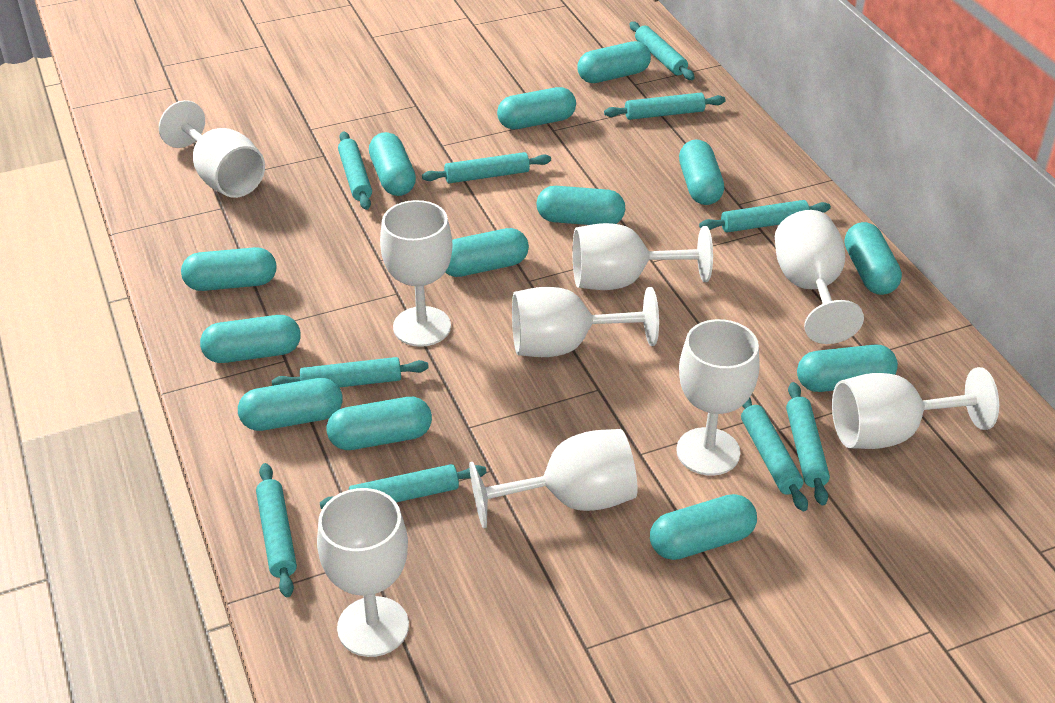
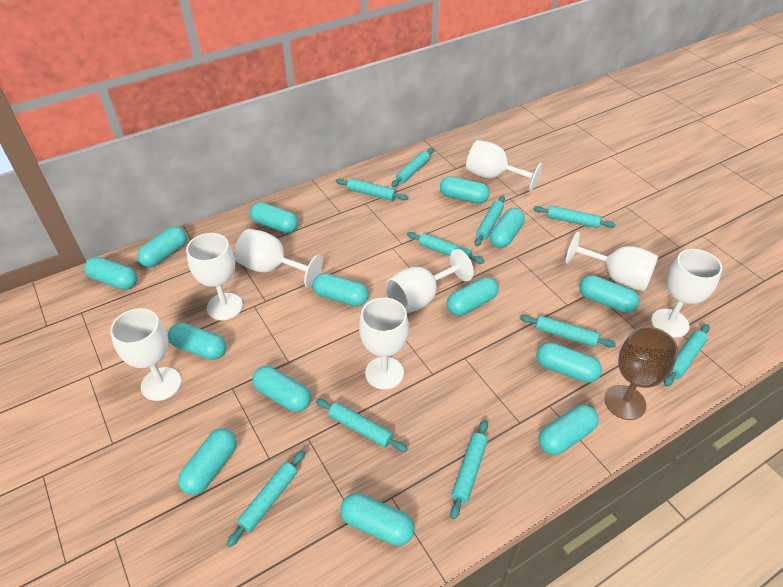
brown goblet: 0 -> 1
turquoise capsule: 13 -> 14
white goblet: 9 -> 8

